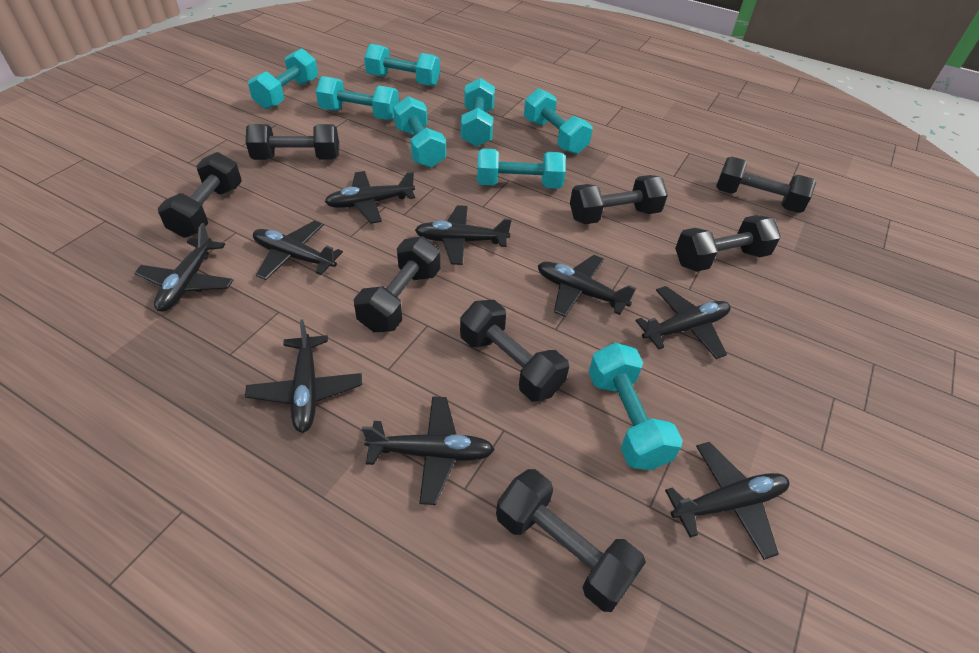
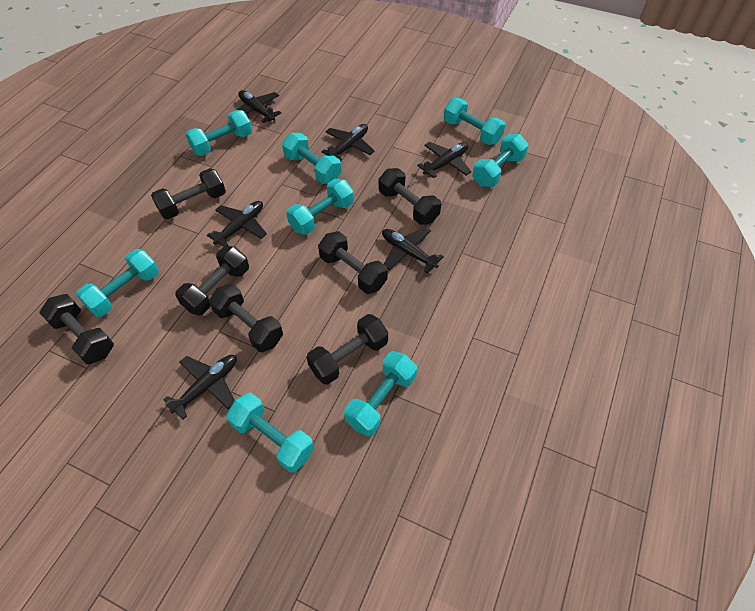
black dumbbell: 8 -> 7
black plane: 9 -> 6

